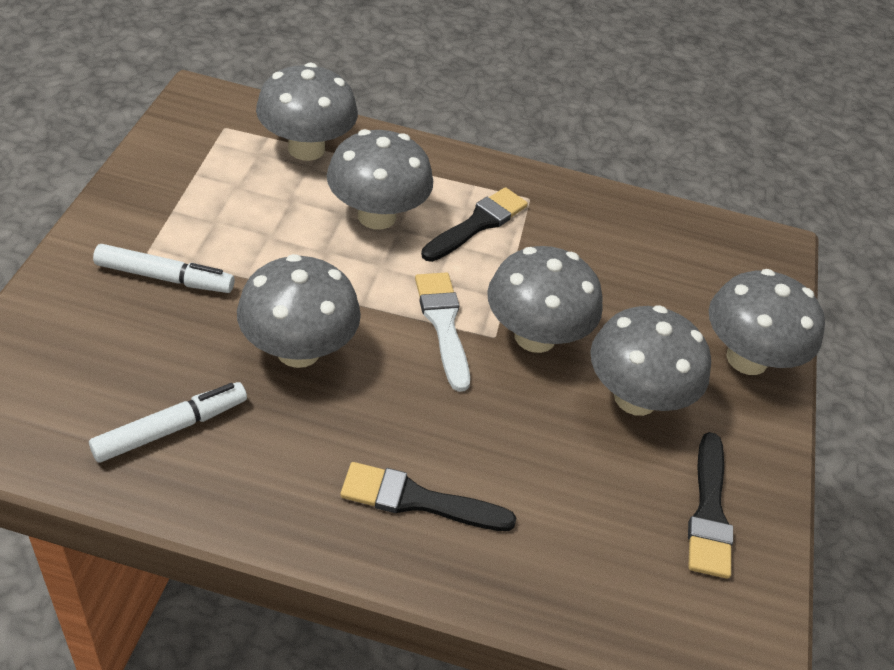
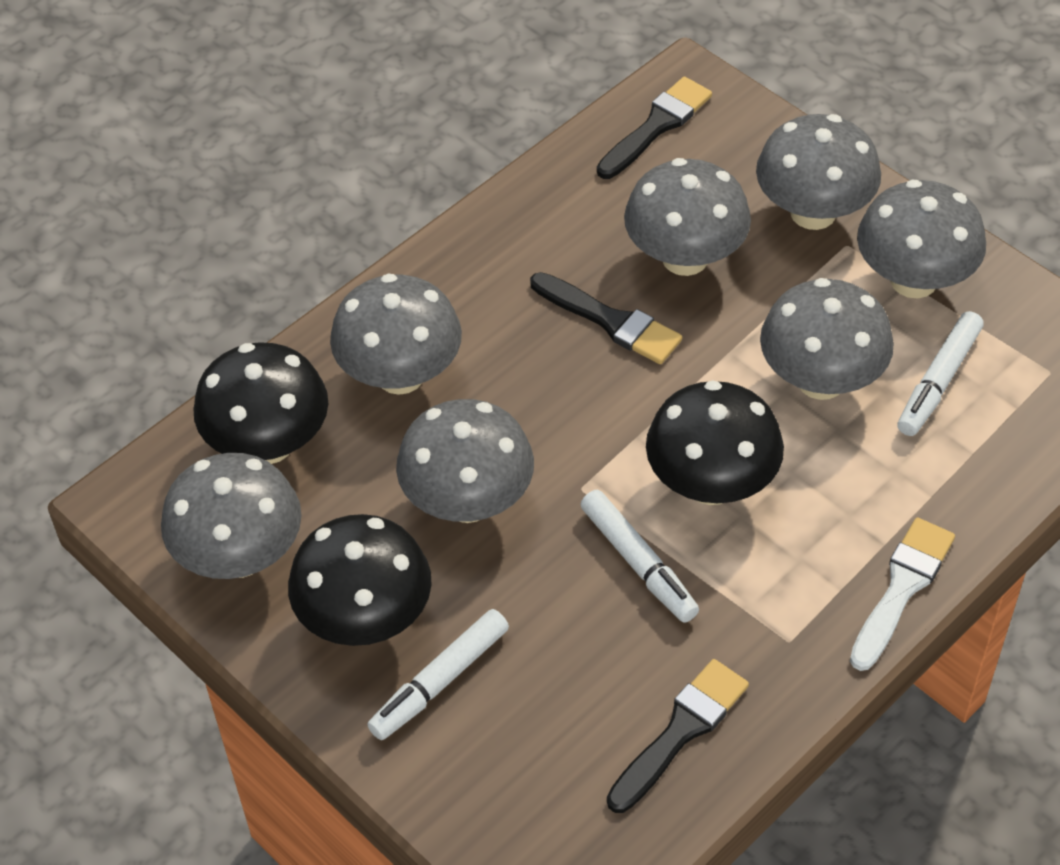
black mushroom: 0 -> 3
grey mushroom: 6 -> 7
white marker: 2 -> 3

